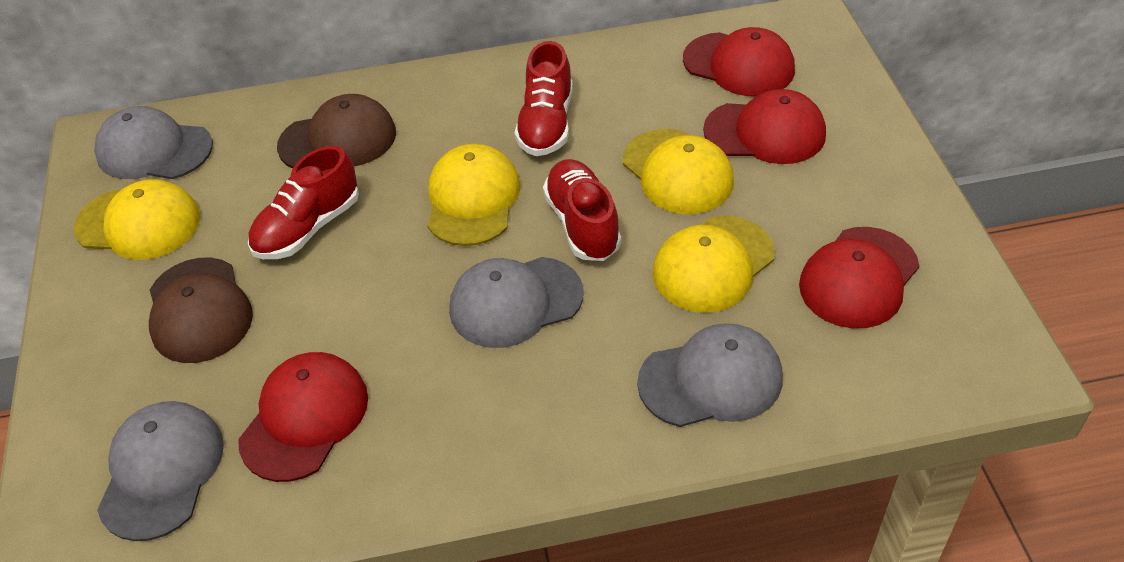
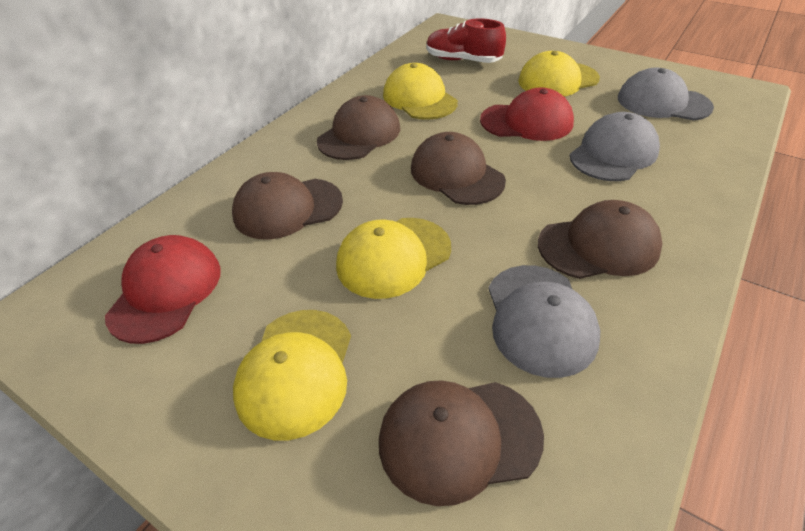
brown cap: 2 -> 5
grey cap: 4 -> 3
red cap: 4 -> 2
red shoe: 3 -> 1

